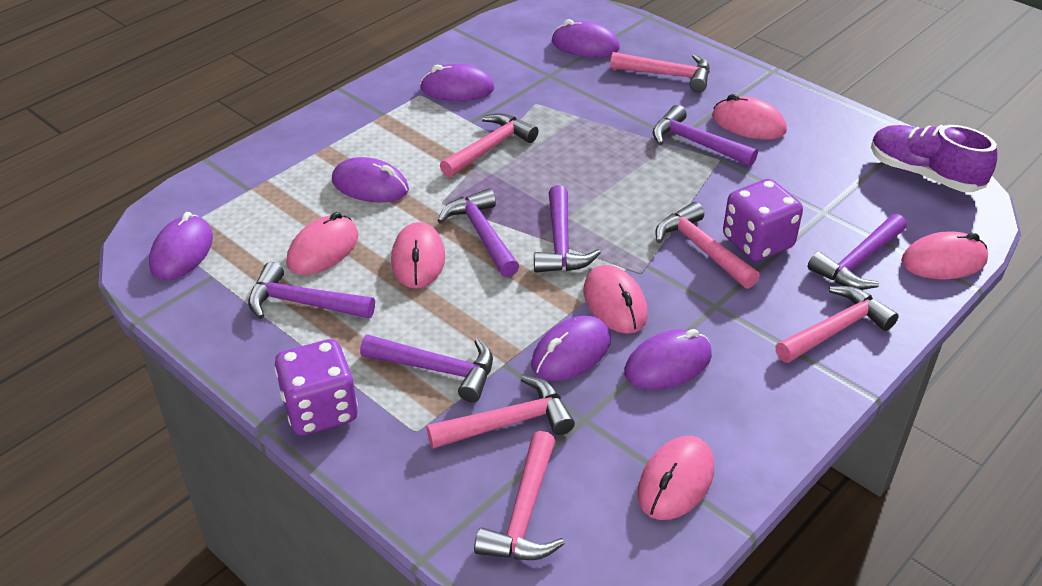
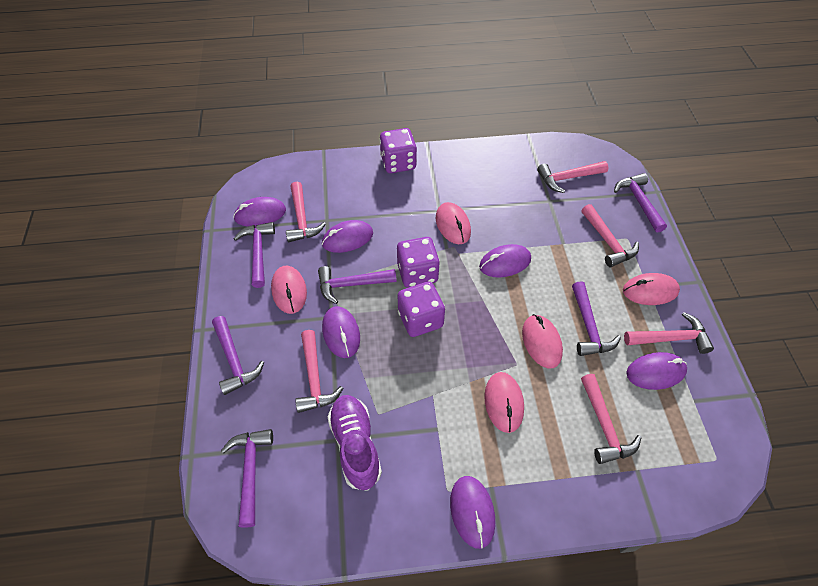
pink mouse: 6 -> 5
purple dice: 2 -> 3

